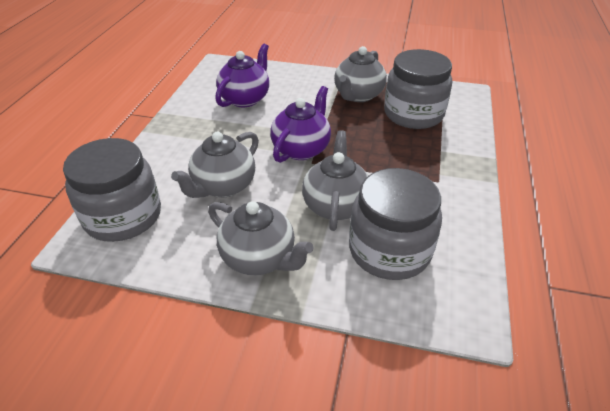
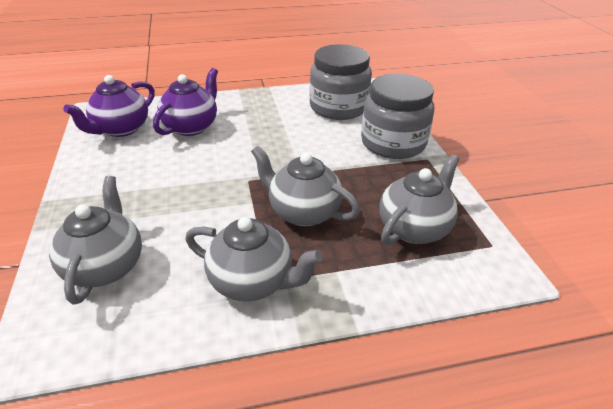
grey jar: 3 -> 2

